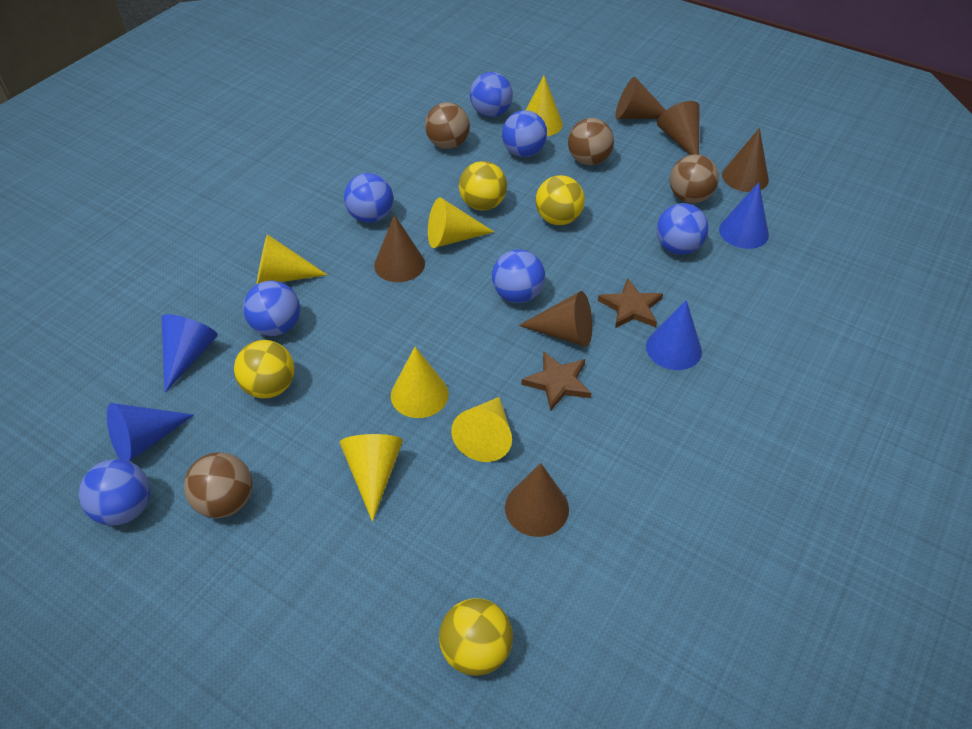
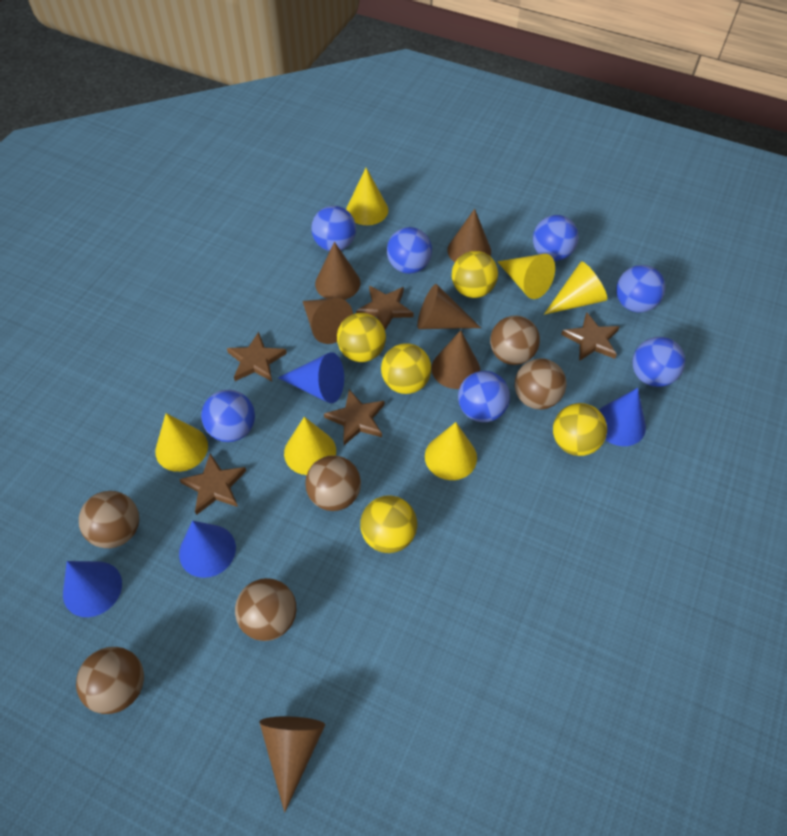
brown ball: 4 -> 6
brown star: 2 -> 5
yellow ball: 4 -> 5

